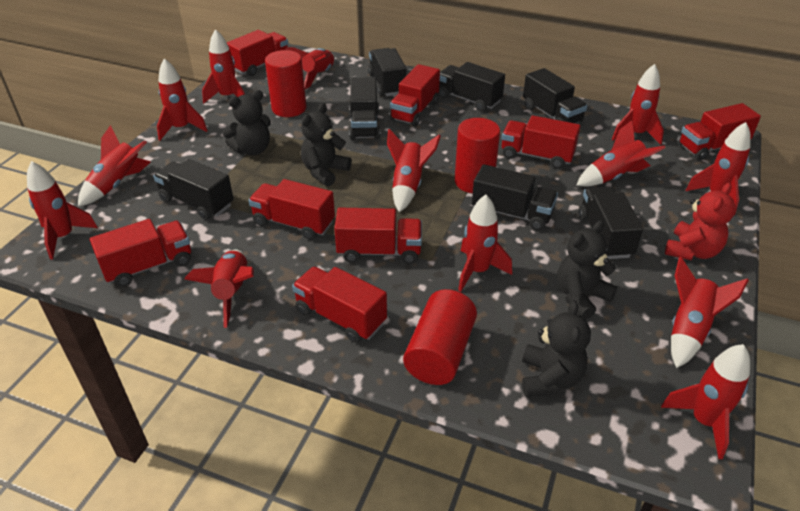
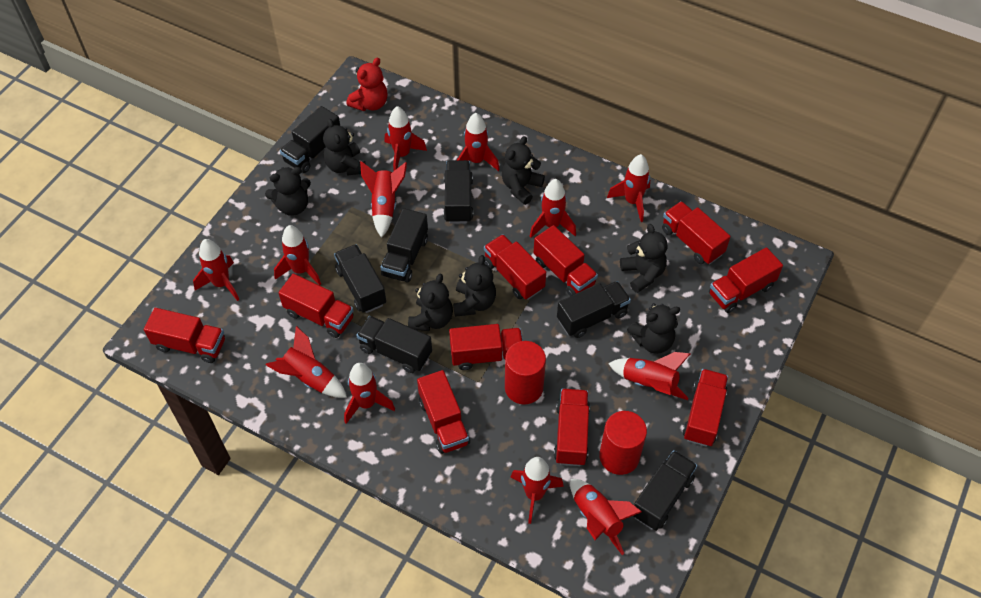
black teddy bear: 4 -> 7
red cylinder: 3 -> 2
red rocket: 13 -> 12
red truck: 8 -> 10

